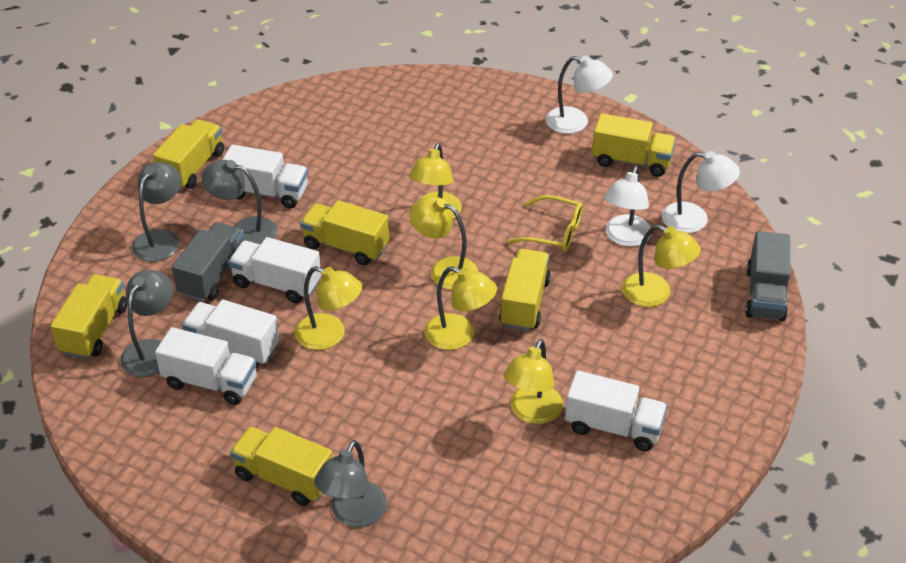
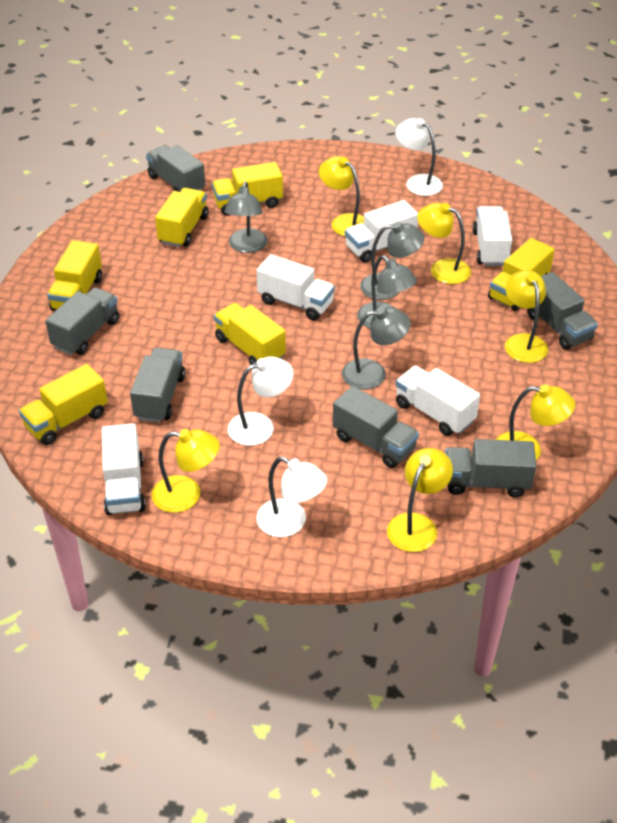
grey truck: 2 -> 6
yellow glasses: 1 -> 0

